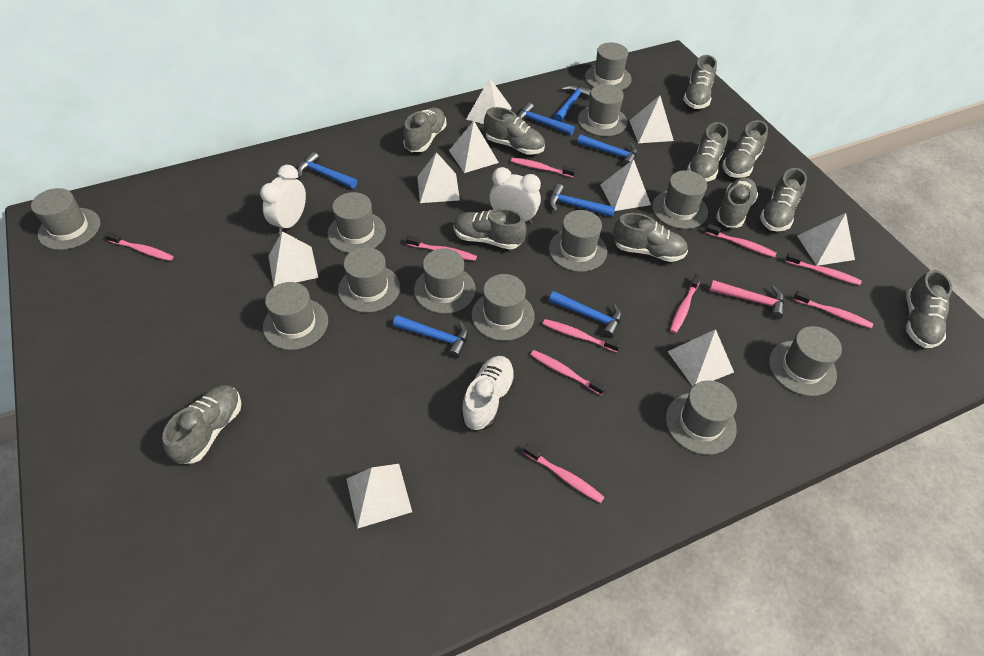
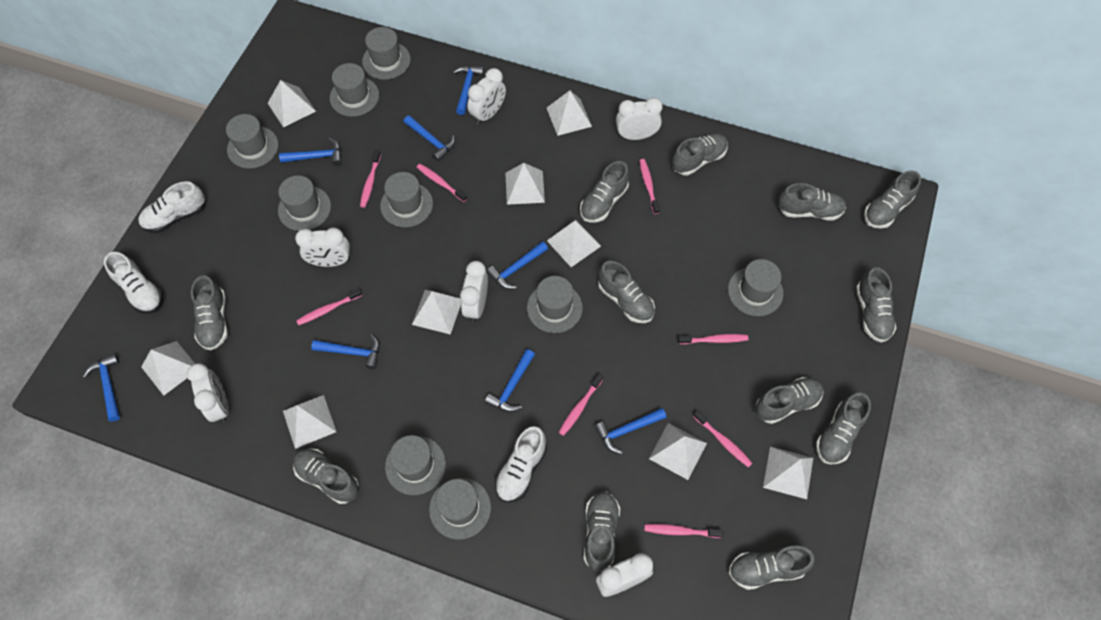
blue hammer: 7 -> 8
grey hat: 12 -> 9
grey shoe: 11 -> 12
pink hammer: 1 -> 0
pink toothbrush: 10 -> 8
white clock: 2 -> 6
white shoe: 1 -> 3

